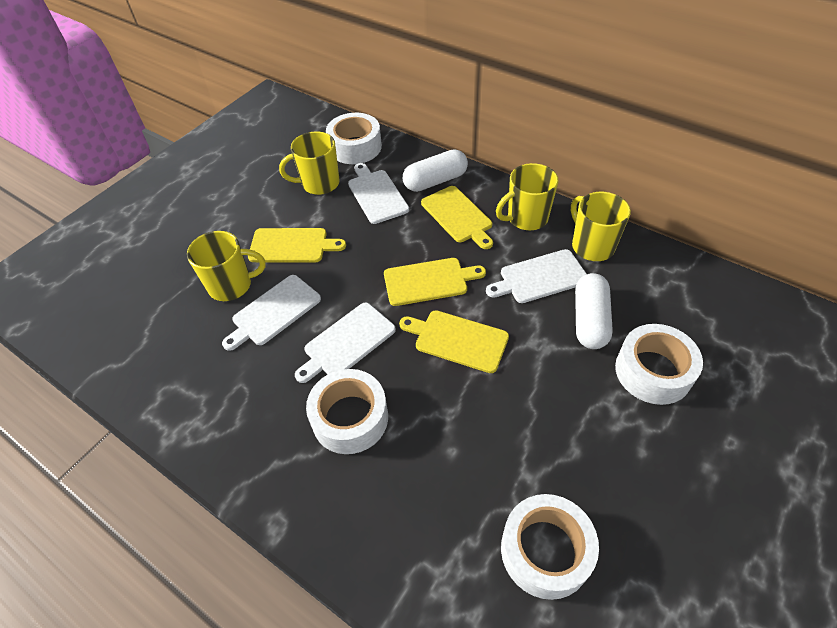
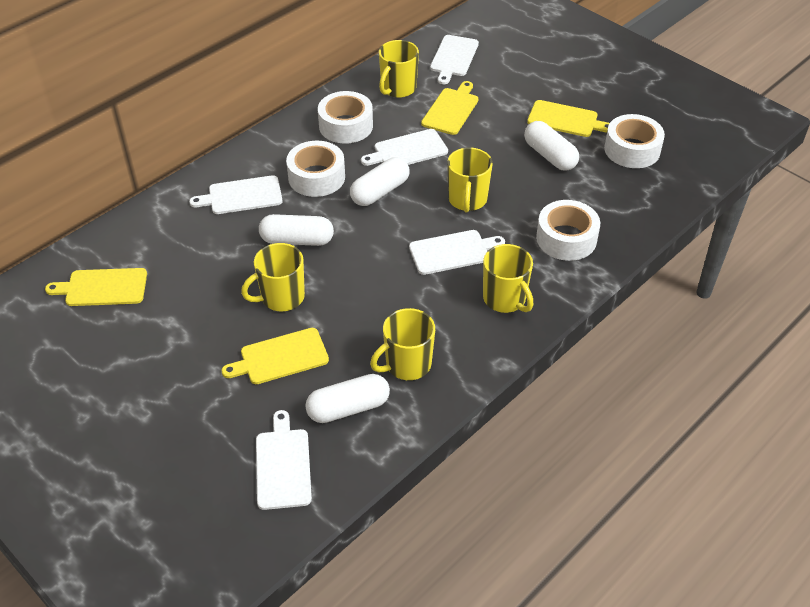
white capsule: 2 -> 4
white cutting board: 4 -> 5
yellow mug: 4 -> 5

